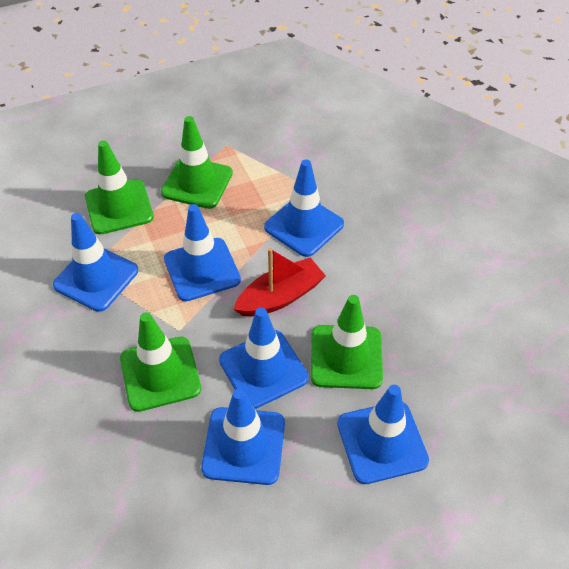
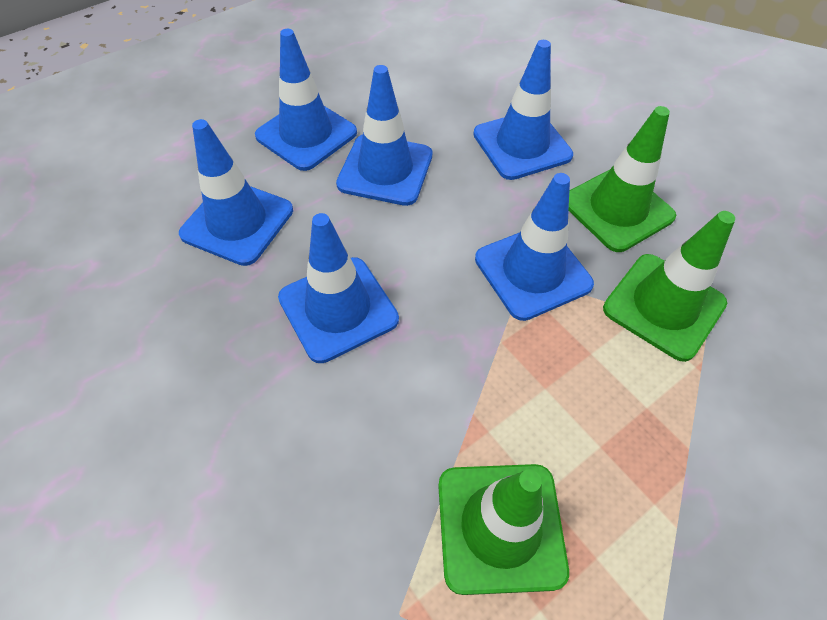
green traffic cone: 4 -> 3
red boat: 1 -> 0

